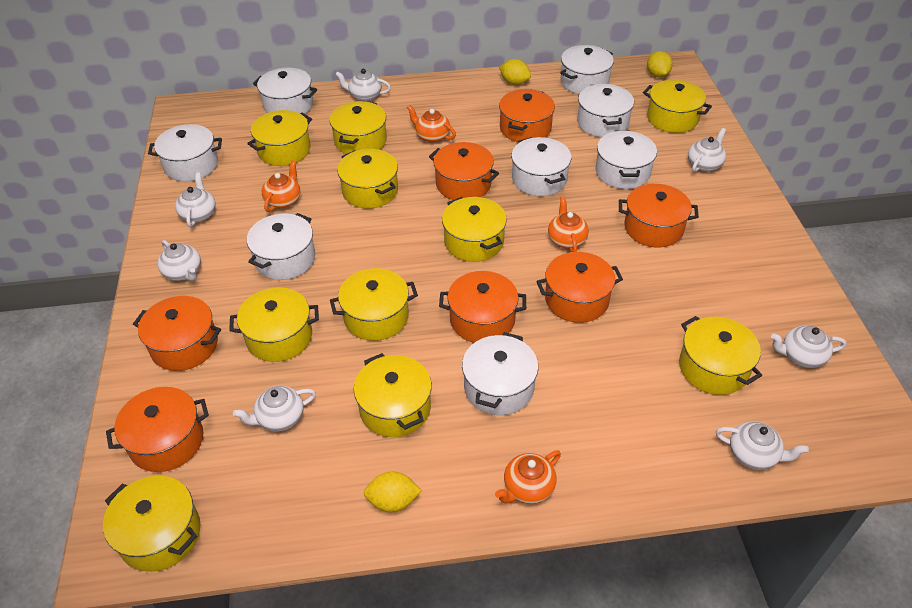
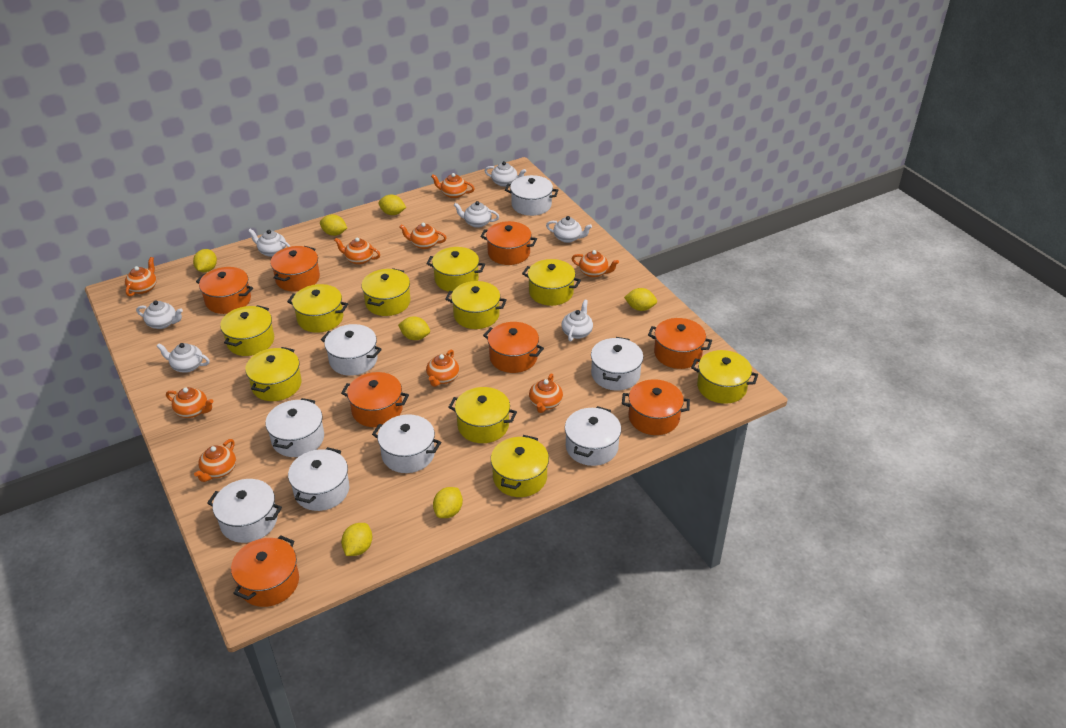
orange pot: 7 -> 8
orange teapot: 4 -> 9
yellow lemon: 3 -> 7

